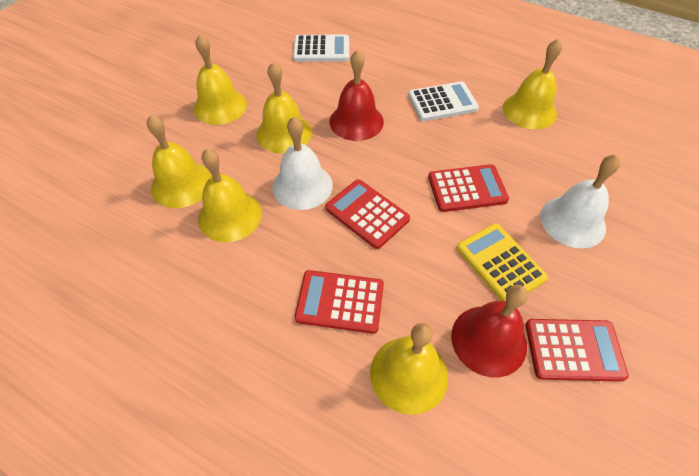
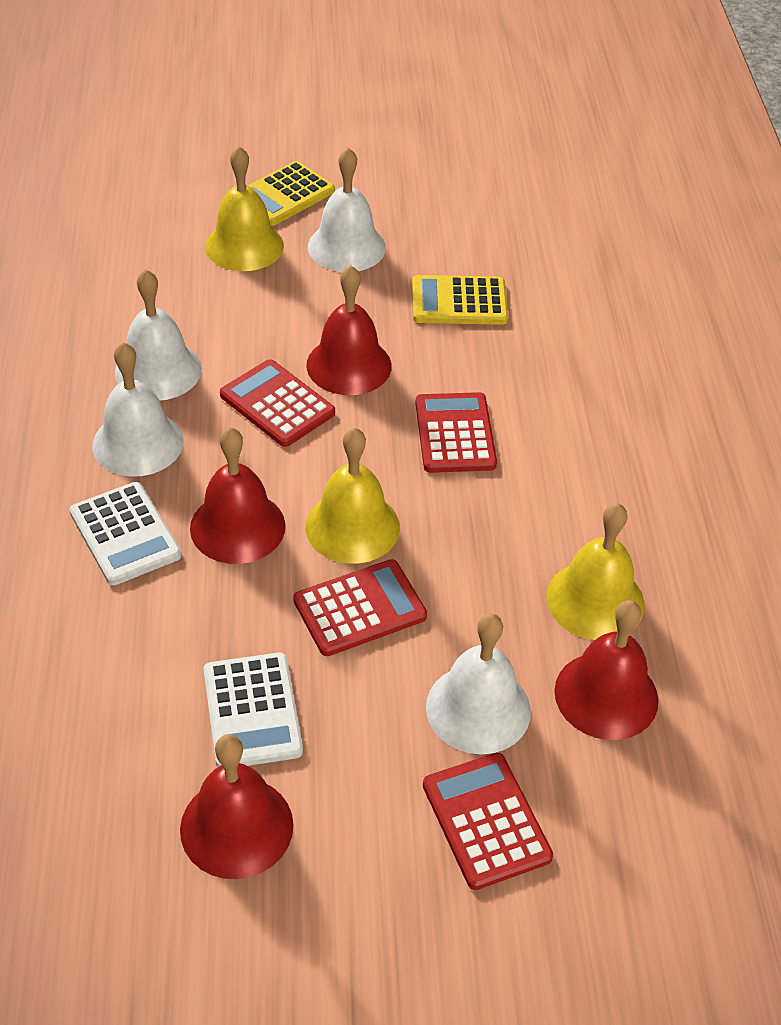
red bell: 2 -> 4
white bell: 2 -> 4
yellow bell: 6 -> 3
yellow calculator: 1 -> 2

